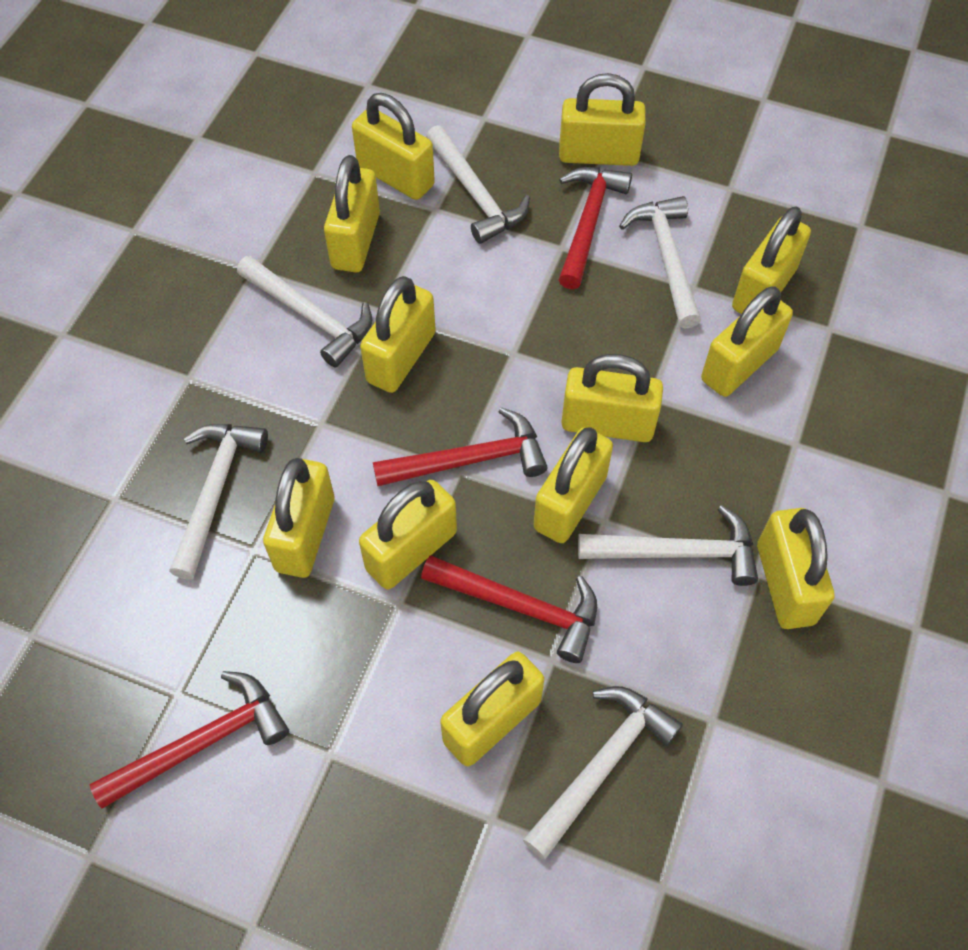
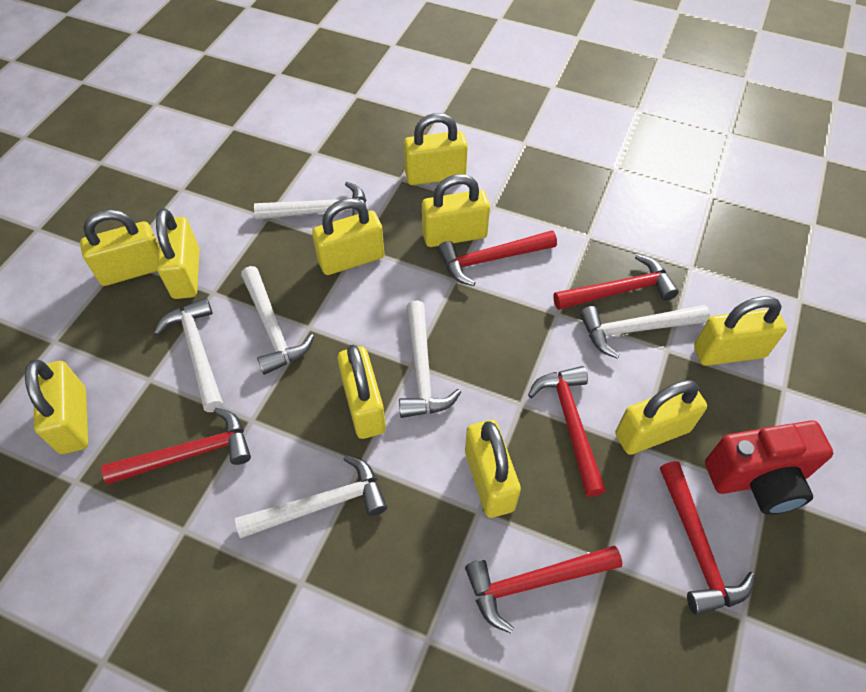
red camera: 0 -> 1
red hammer: 4 -> 6
yellow padlock: 12 -> 10

